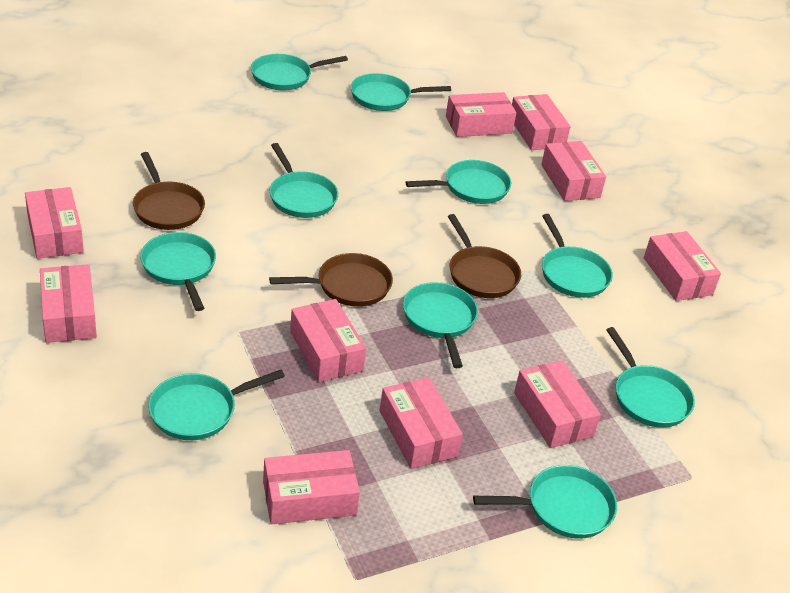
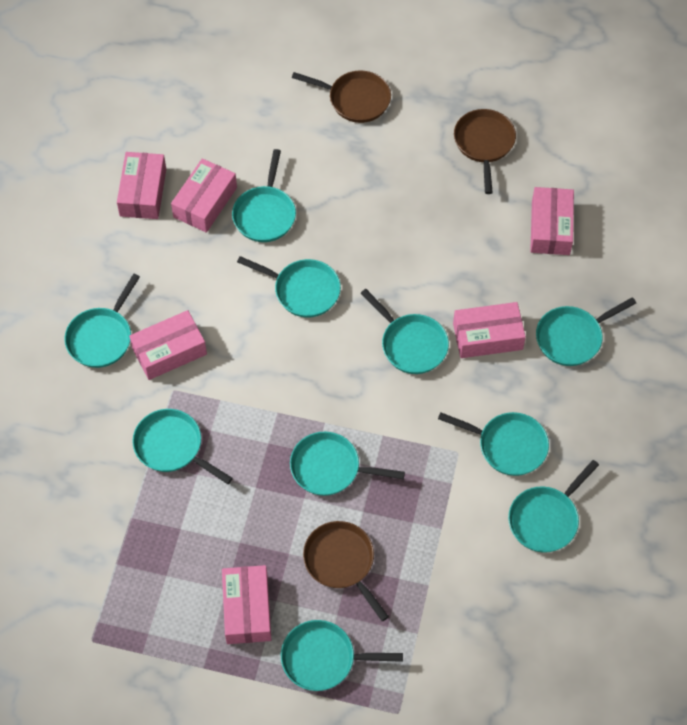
pink box: 10 -> 6

